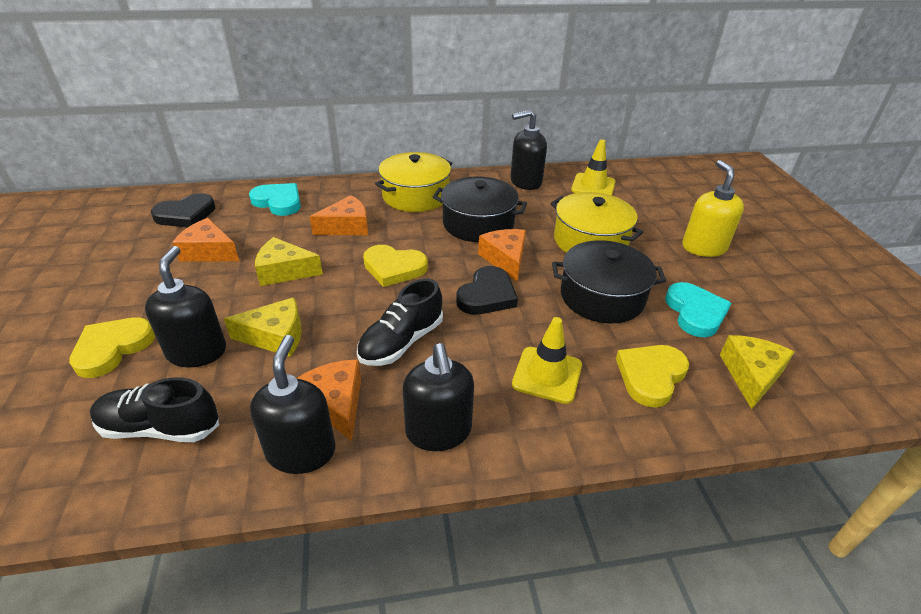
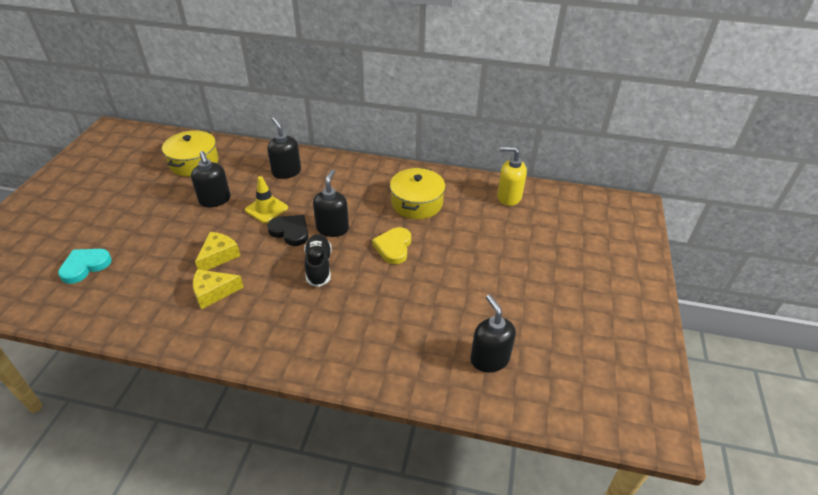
black heart: 2 -> 1
black pot: 2 -> 0
black shoe: 2 -> 1
orange cheese: 4 -> 0
turquoise heart: 2 -> 1
yellow cheese: 3 -> 2
yellow heart: 3 -> 1
yellow traffic cone: 2 -> 1

